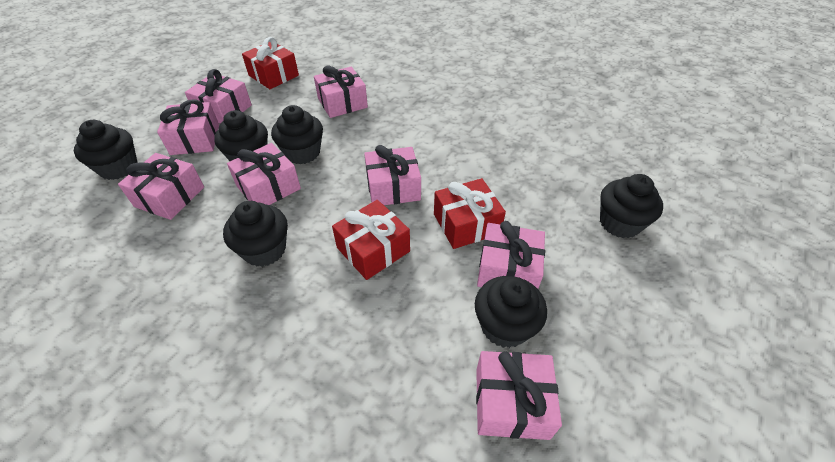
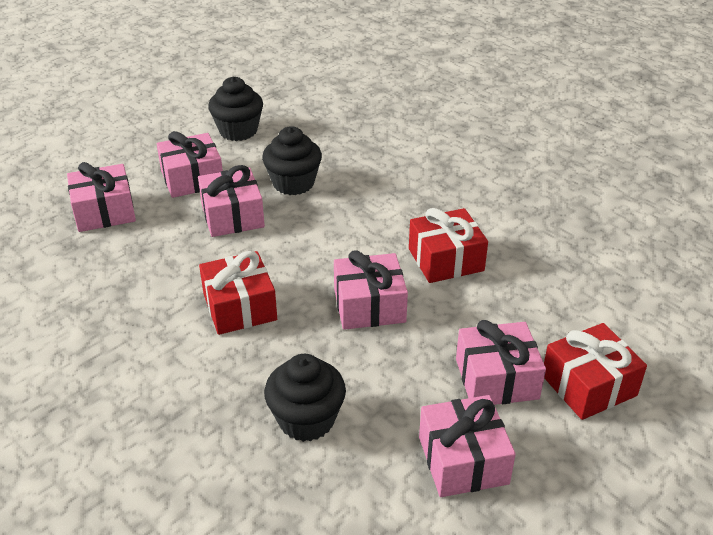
black cupcake: 6 -> 3
pink gift: 8 -> 6

